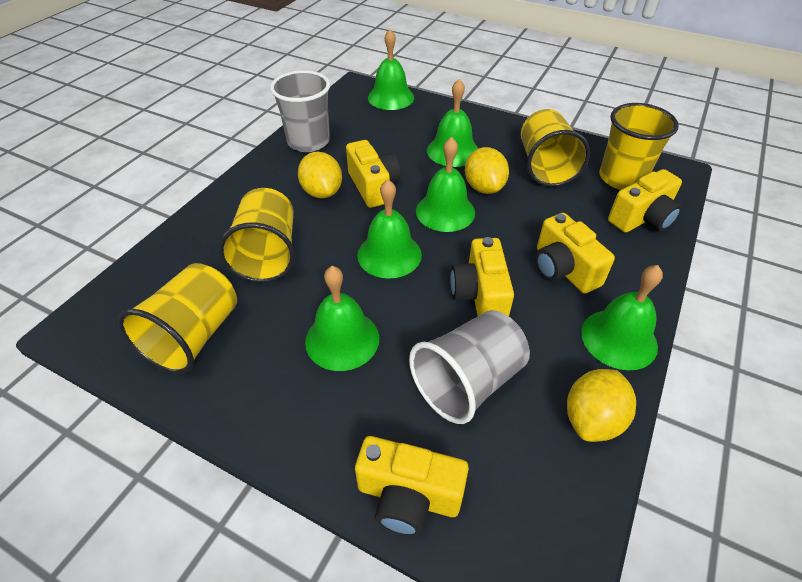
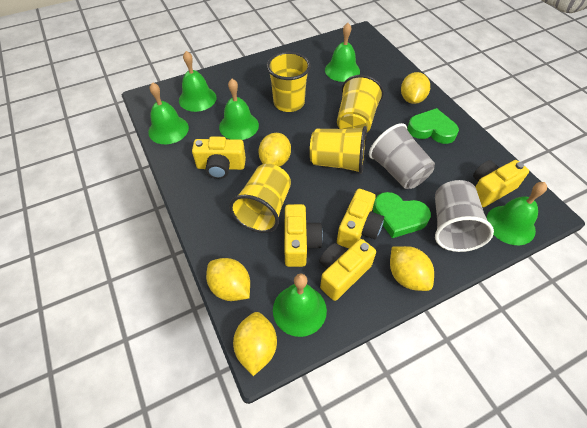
green heart: 0 -> 2
yellow lemon: 3 -> 5

